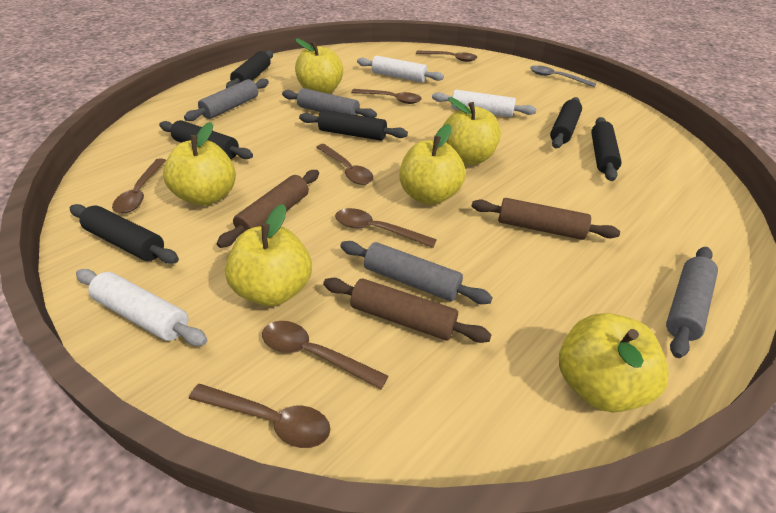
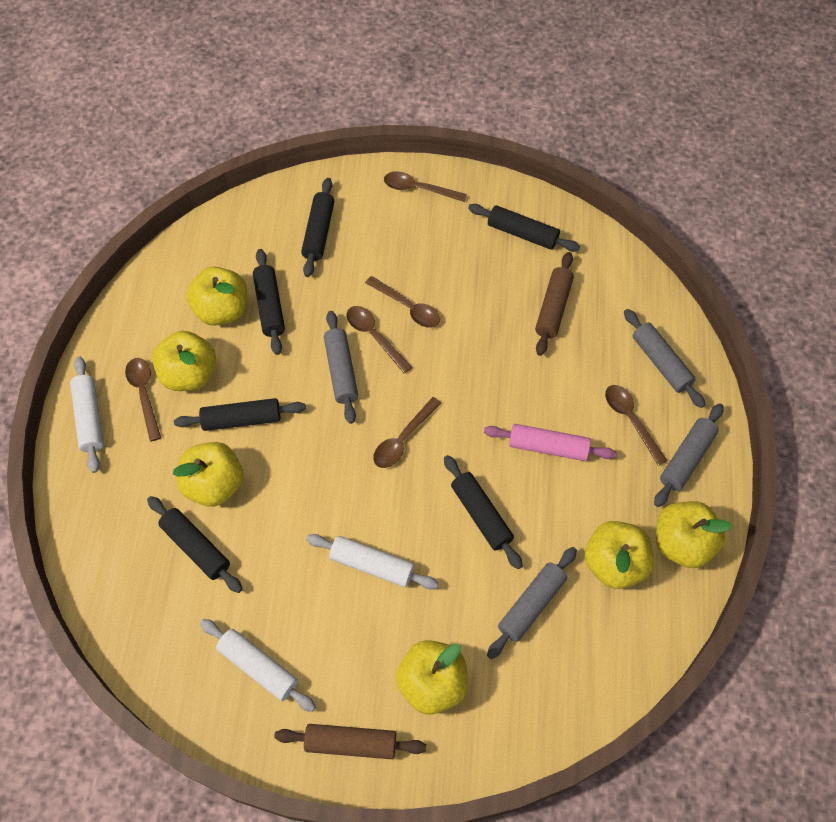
brown rolling pin: 3 -> 2
brown spoon: 7 -> 6
grey spoon: 1 -> 0
pink rolling pin: 0 -> 1

